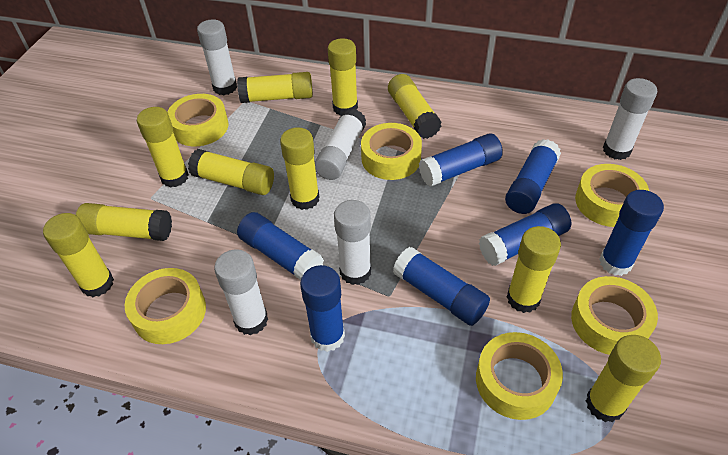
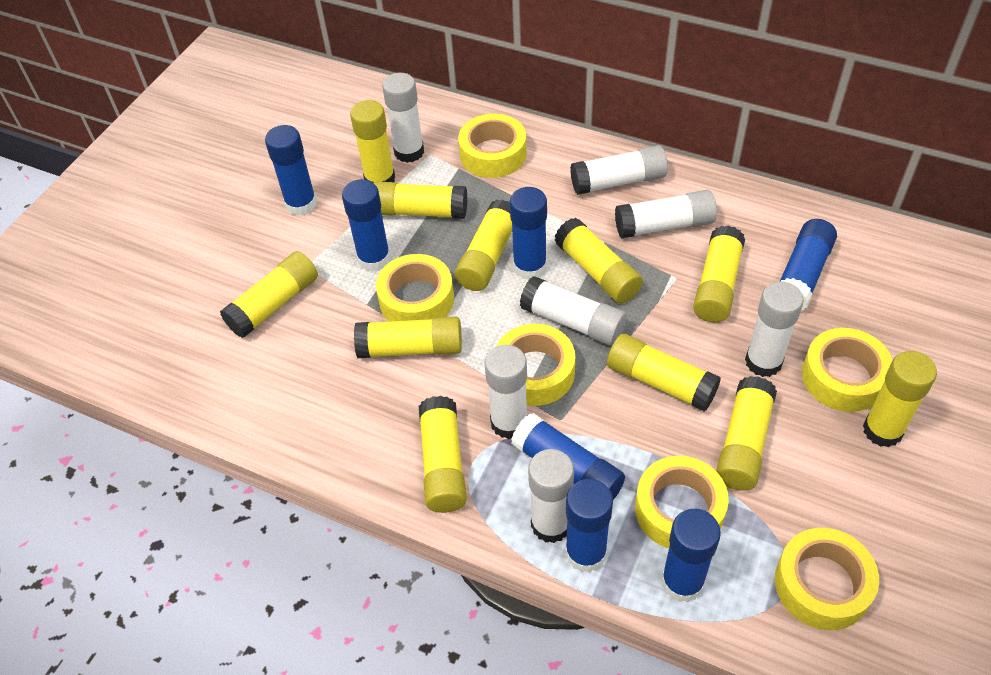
white glue stick: 5 -> 7
yellow glue stick: 10 -> 11

